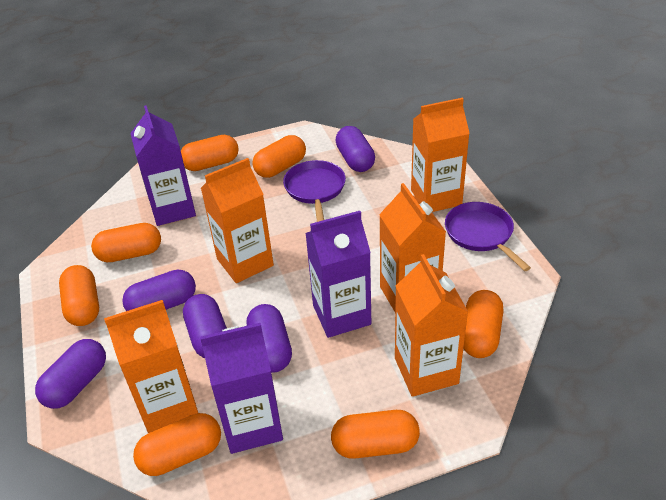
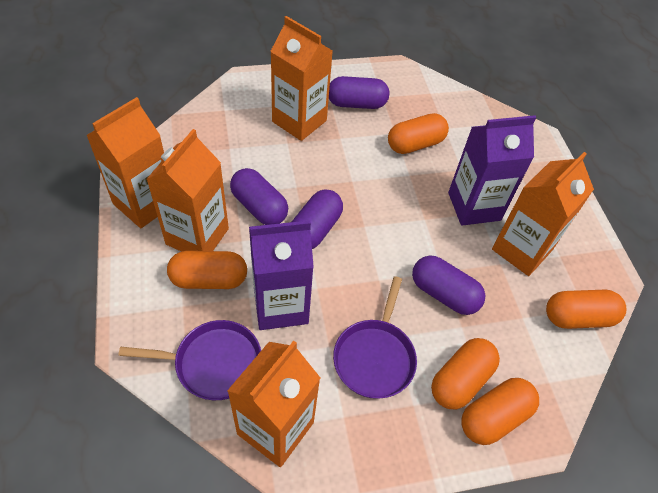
orange capsule: 7 -> 5
purple capsule: 5 -> 4
purple carton: 3 -> 2

